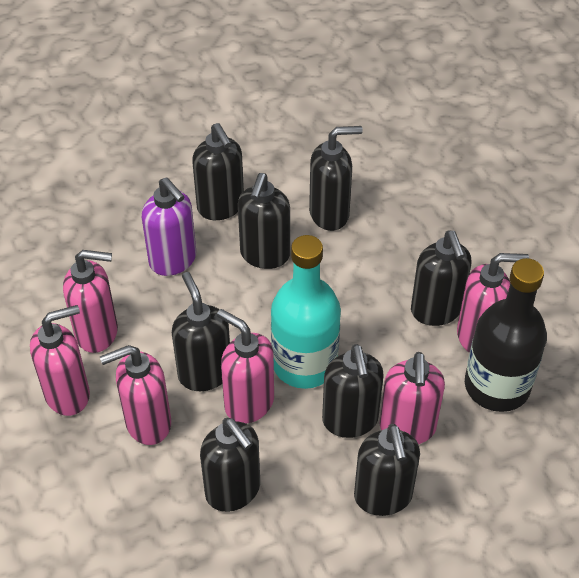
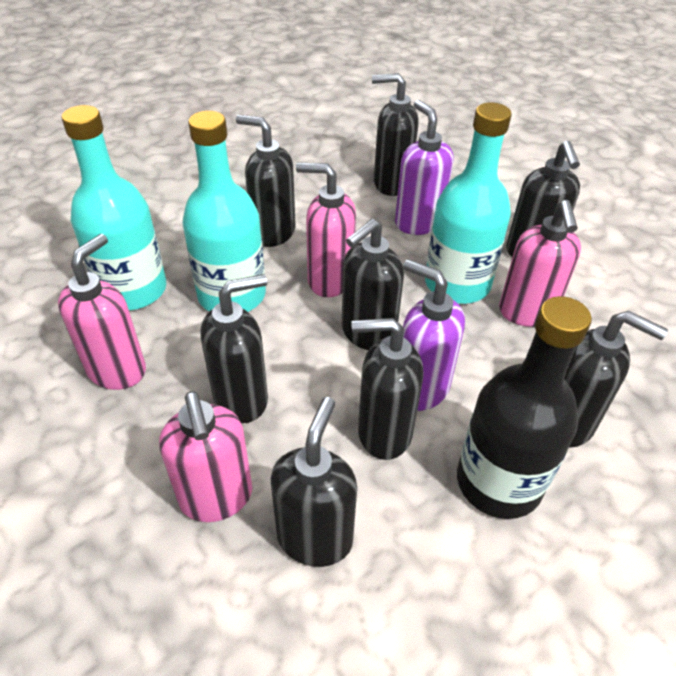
pink soap dispenser: 6 -> 4
purple soap dispenser: 1 -> 2
turquoise bottle: 1 -> 3

